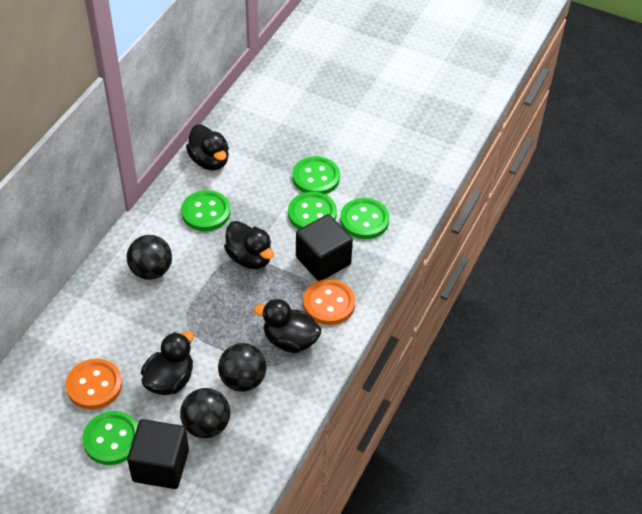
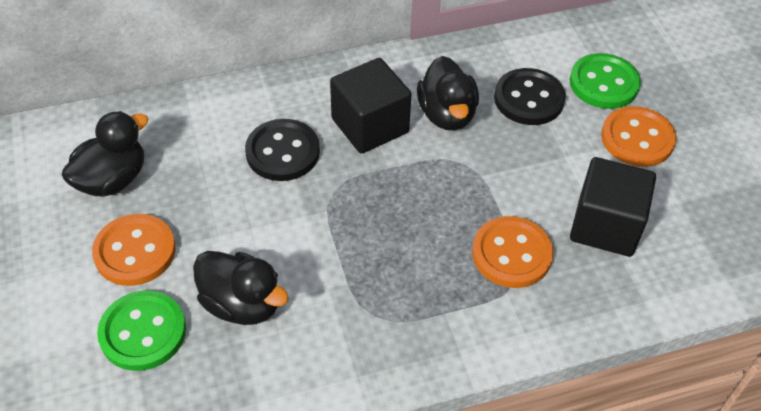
black ball: 3 -> 0
black button: 0 -> 2
black duck: 4 -> 3
green button: 5 -> 2
orange button: 2 -> 3

